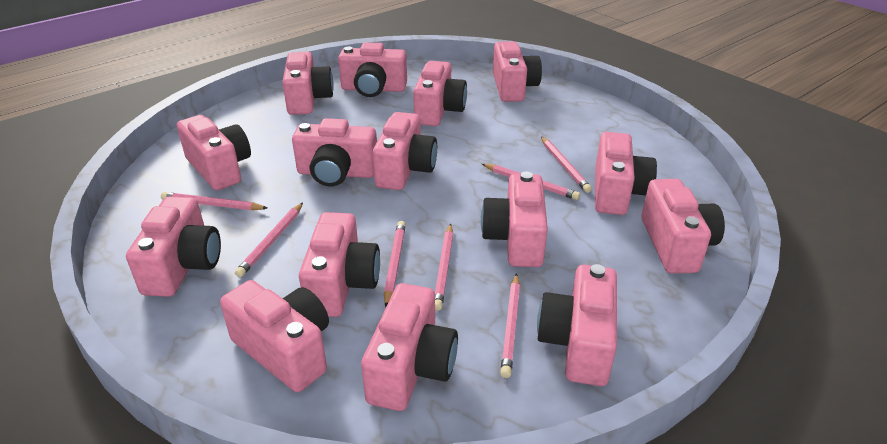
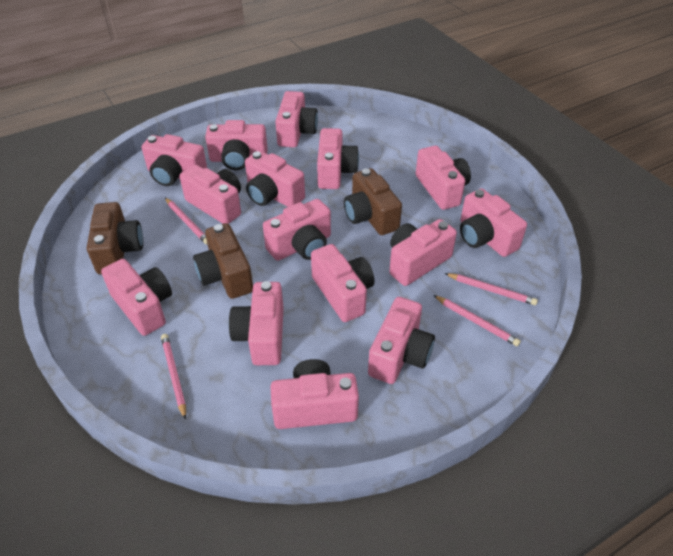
brown camera: 0 -> 3
pink pencil: 7 -> 4

